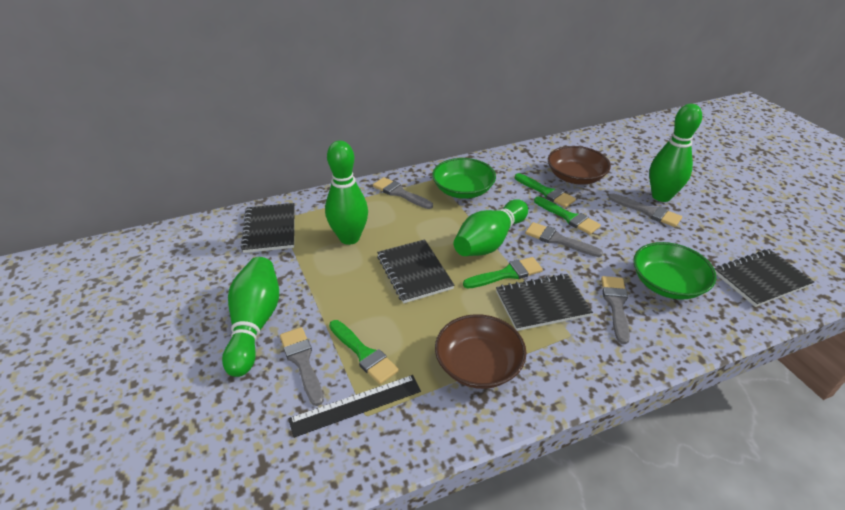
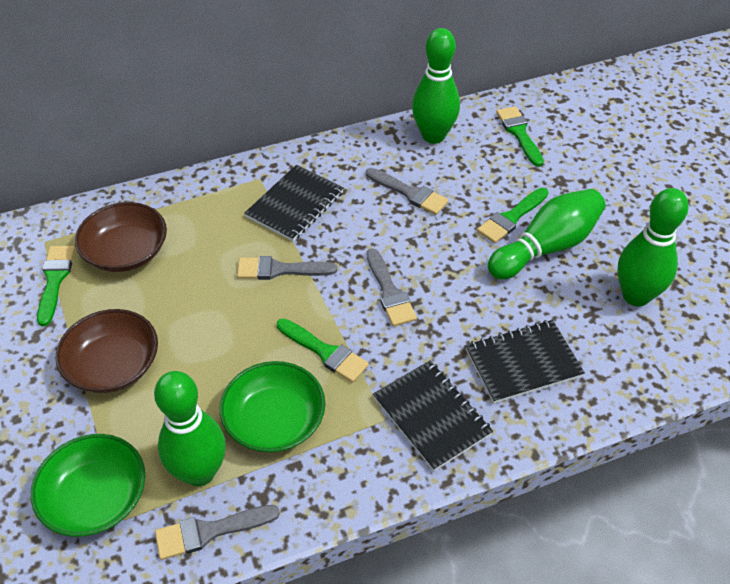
black notebook: 4 -> 3
black ruler: 1 -> 0
grey brush: 5 -> 4

